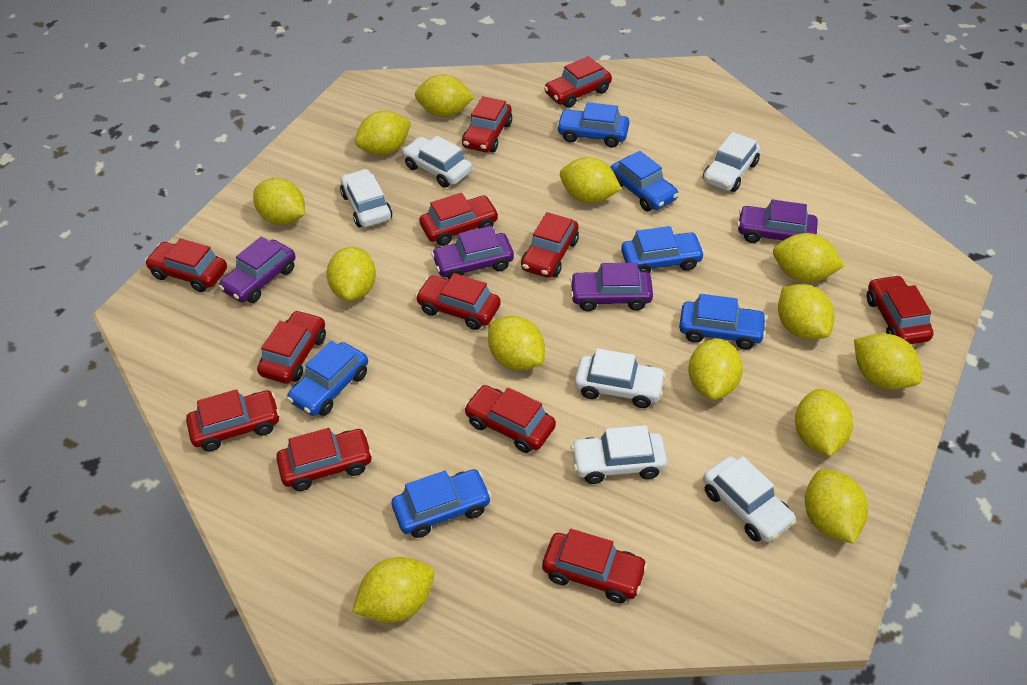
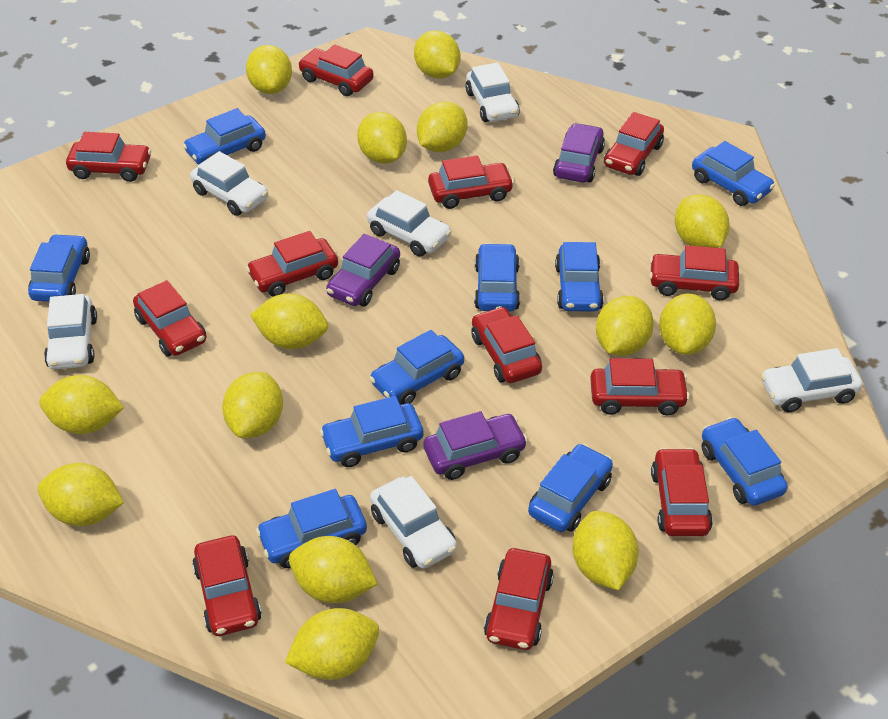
blue car: 6 -> 10
purple car: 4 -> 3
yellow lemon: 13 -> 14

